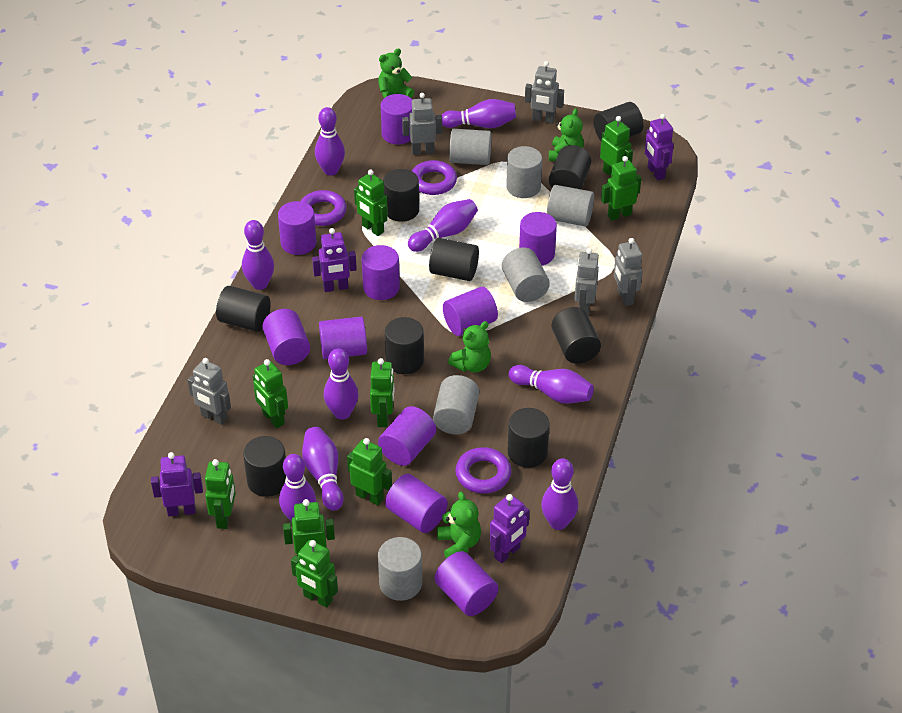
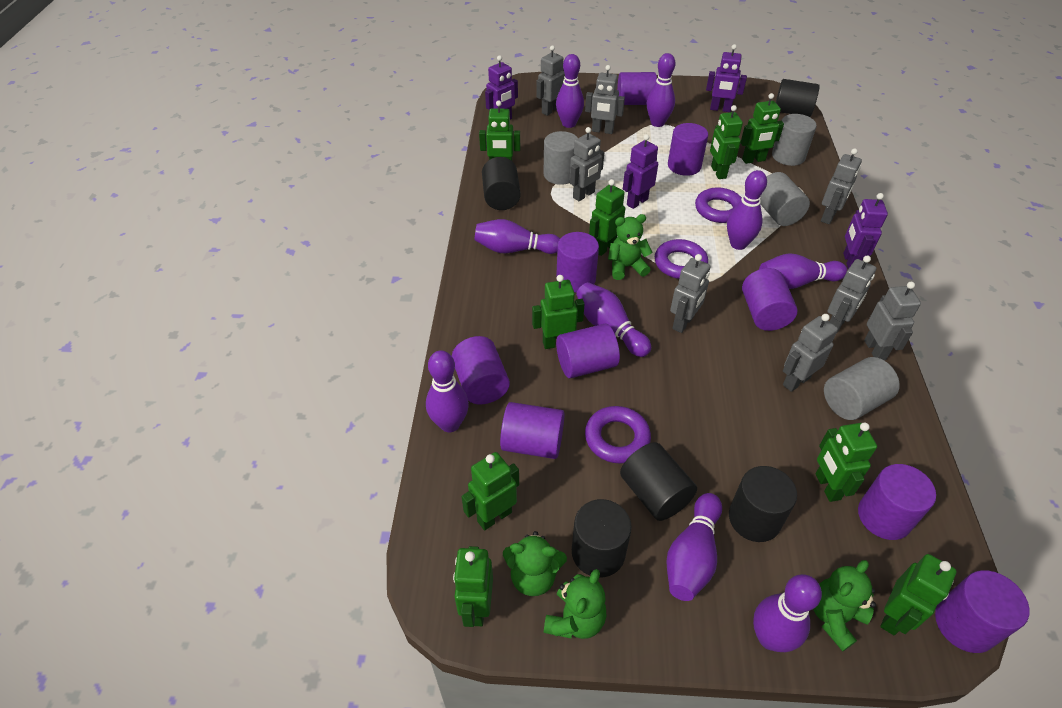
black cylinder: 9 -> 5
grey cylinder: 6 -> 4
grey robot: 5 -> 8
purple cylinder: 10 -> 9

